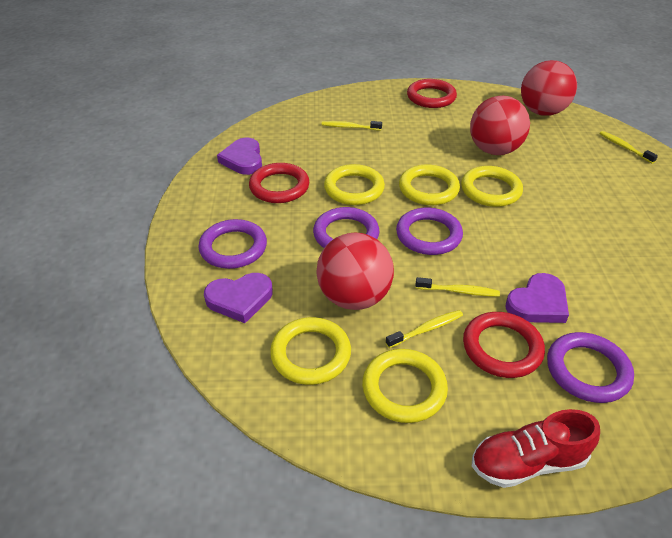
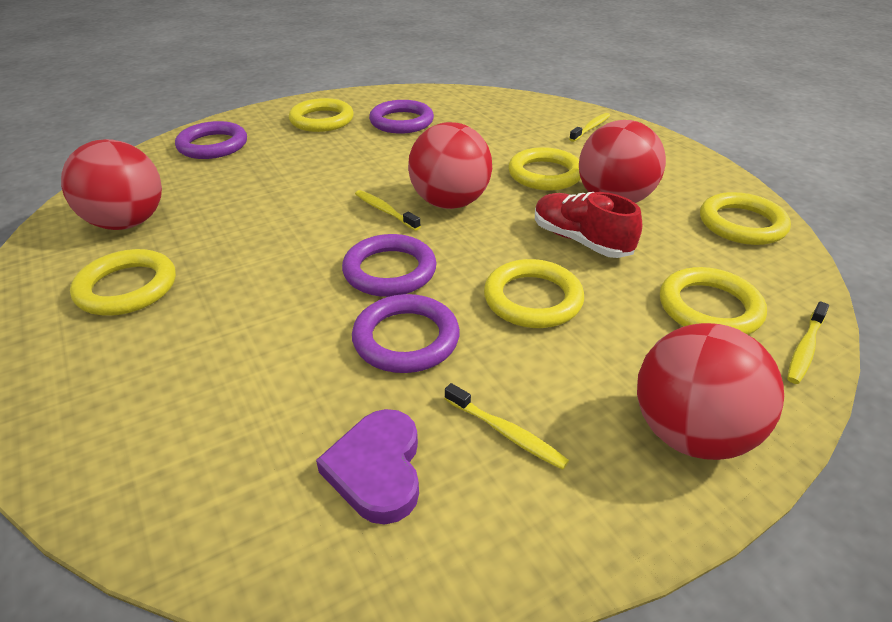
purple heart: 3 -> 1
red ball: 3 -> 4
red ring: 3 -> 0
yellow ring: 5 -> 6

